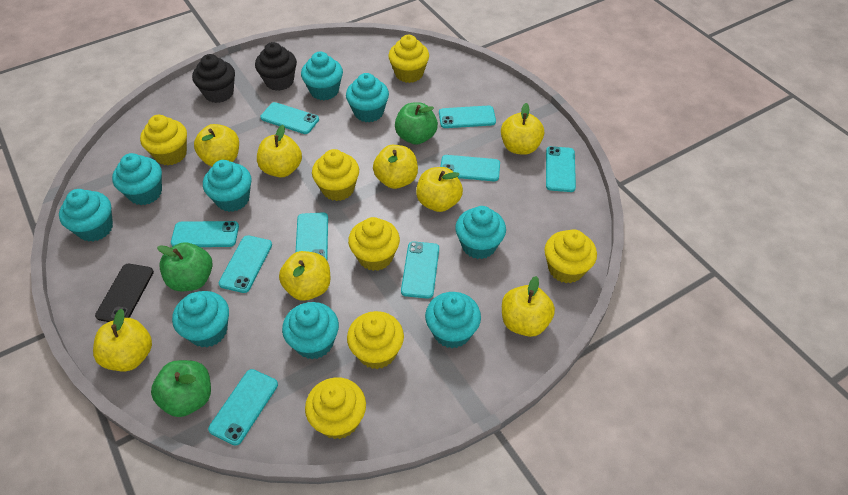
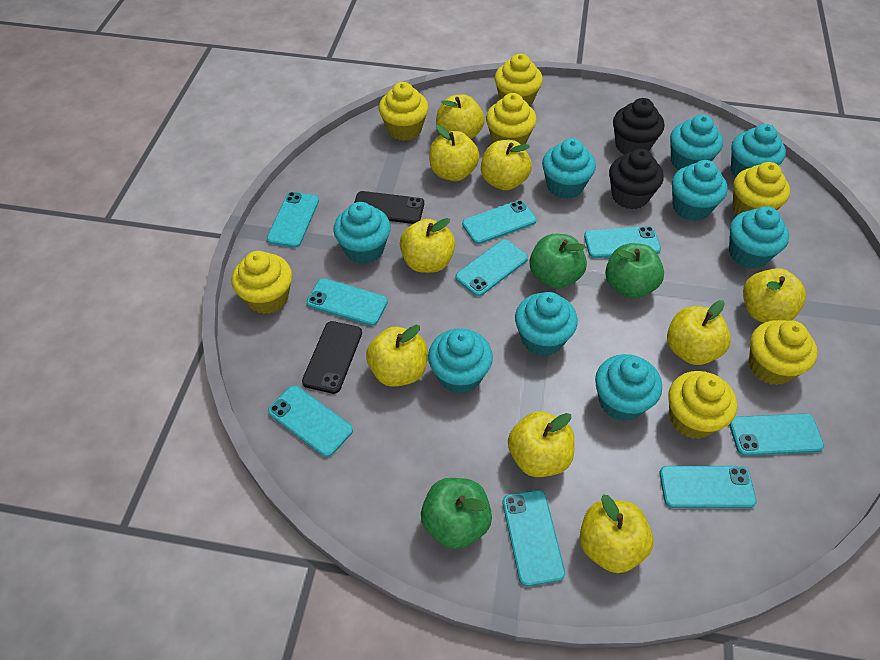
black phone: 1 -> 2
yellow apple: 8 -> 9

